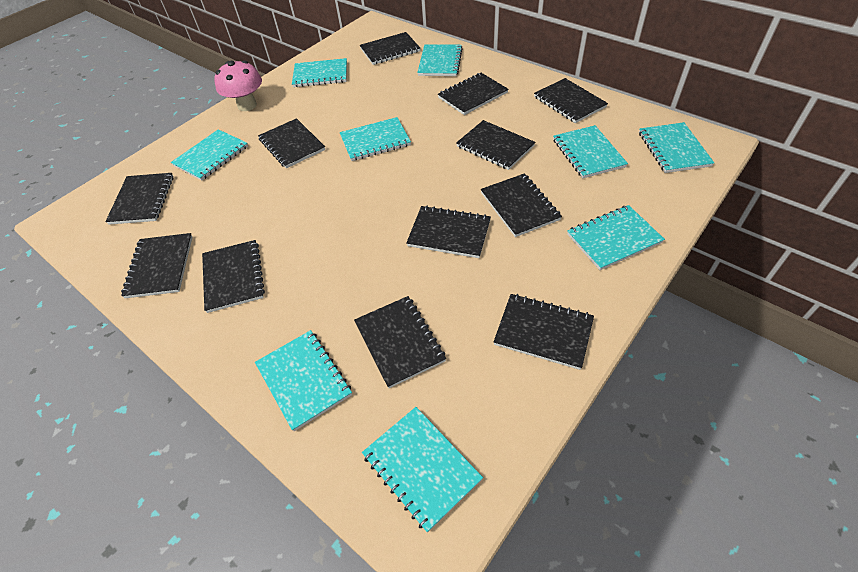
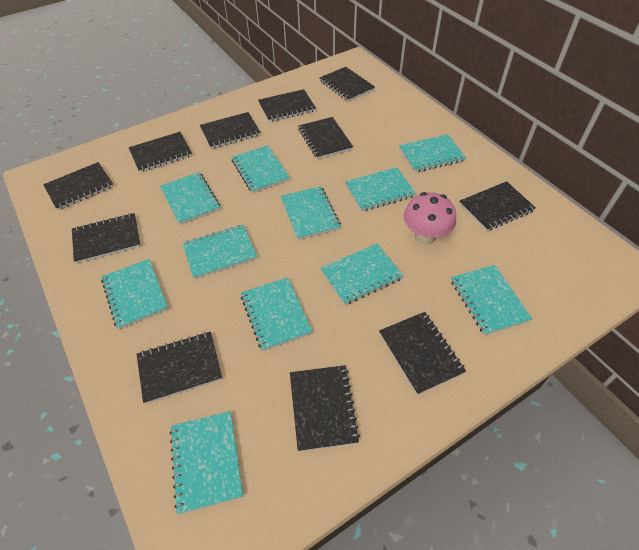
black notebook: 12 -> 11
turquoise notebook: 9 -> 11

